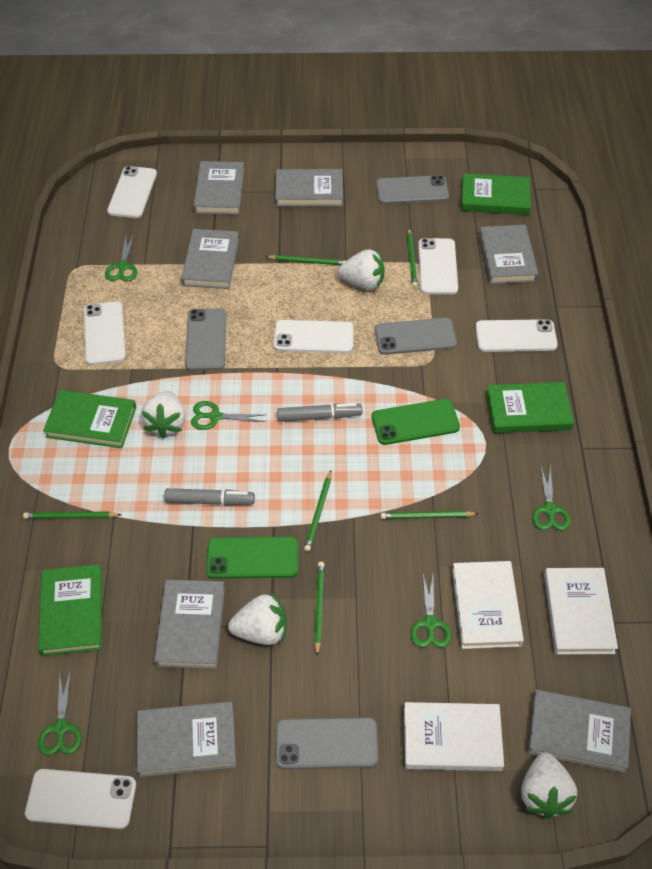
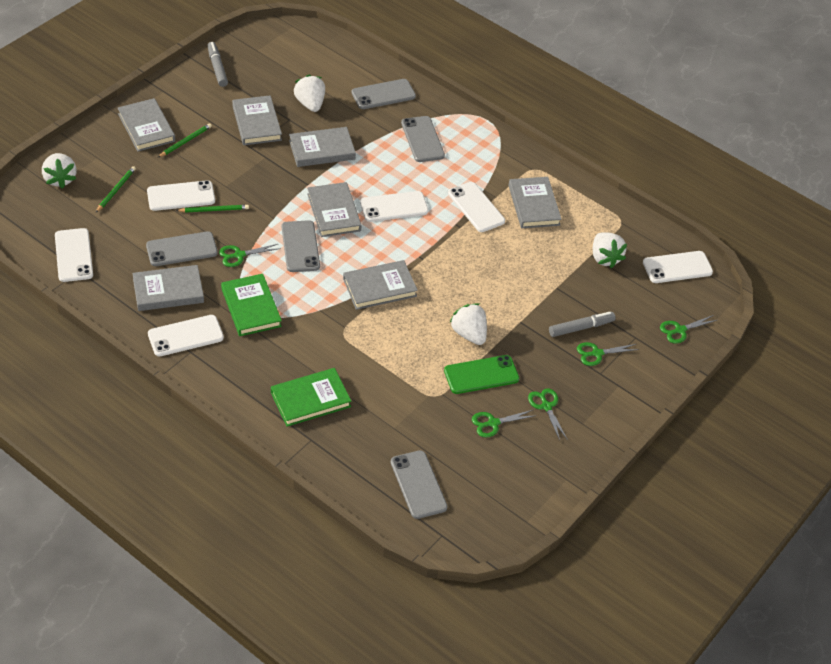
green book: 4 -> 2
green pencil: 6 -> 3
green phone: 2 -> 1
grey phone: 4 -> 5
white book: 3 -> 0

